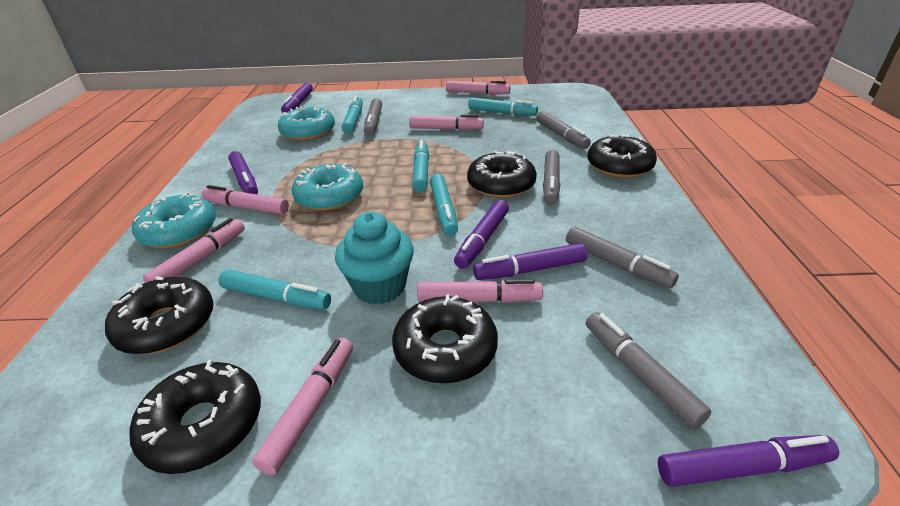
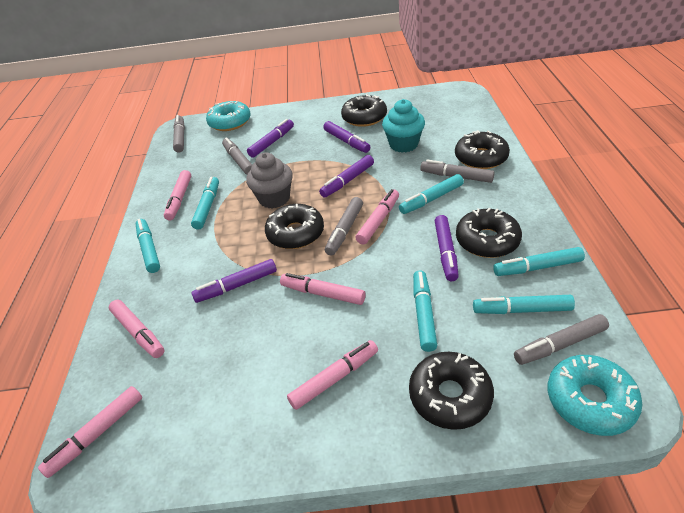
grey cupcake: 0 -> 1
turquoise donut: 3 -> 2
turquoise marker: 5 -> 6

